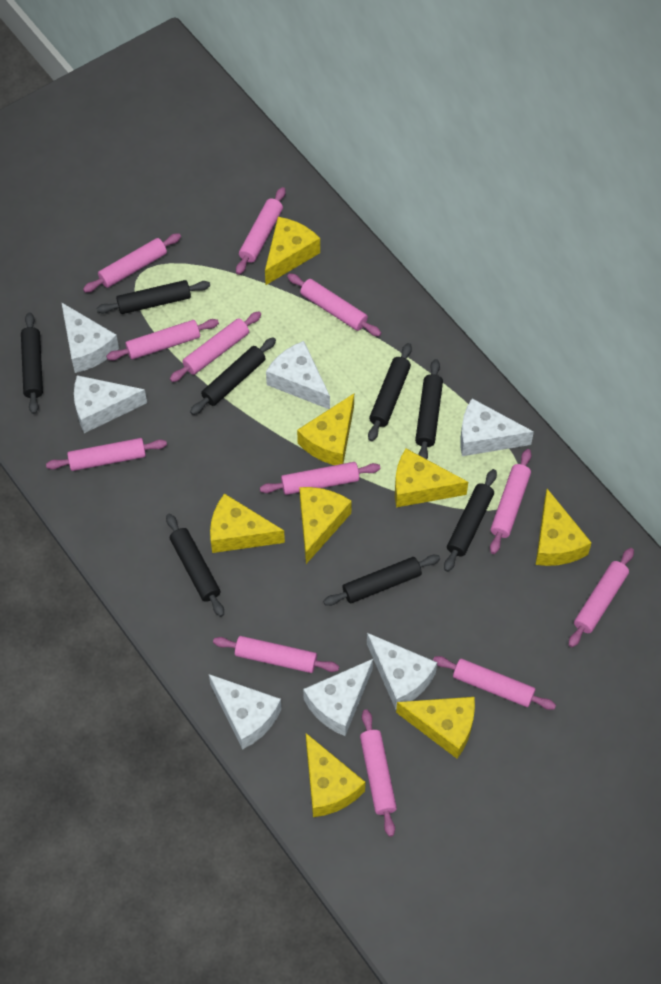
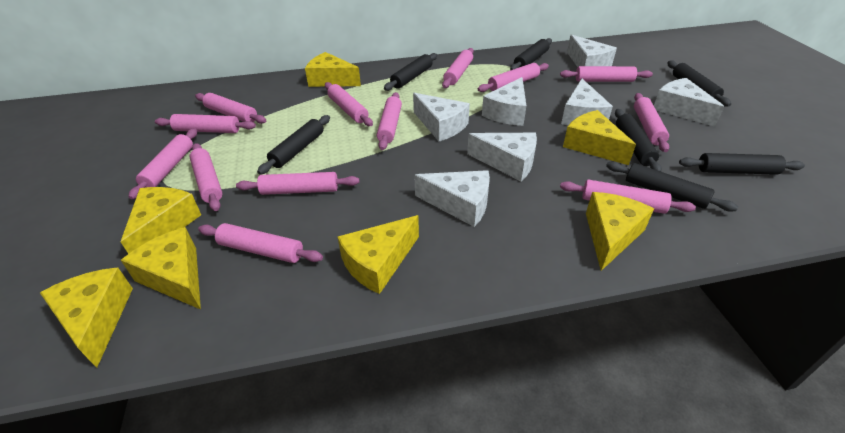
black rolling pin: 8 -> 7
pink rolling pin: 12 -> 13
yellow cheese: 8 -> 7

